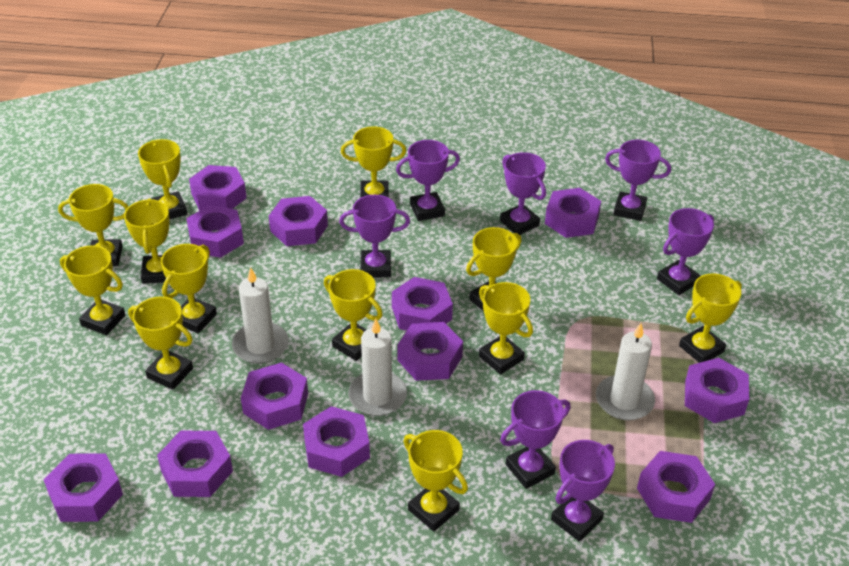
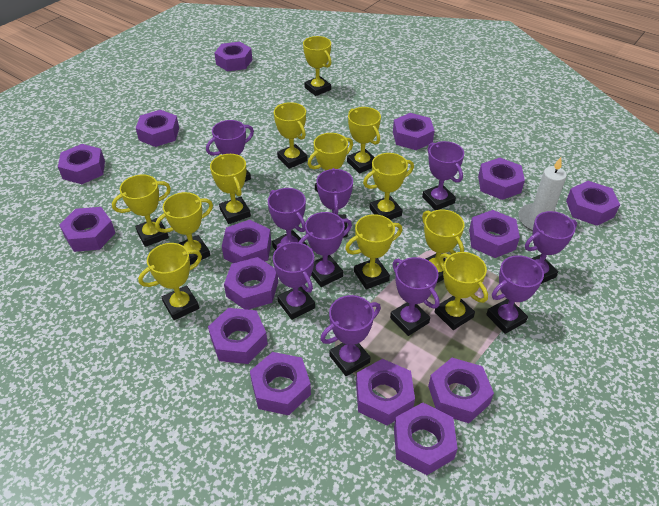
purple nut: 12 -> 15
purple trophy: 7 -> 10
white candle: 3 -> 1

